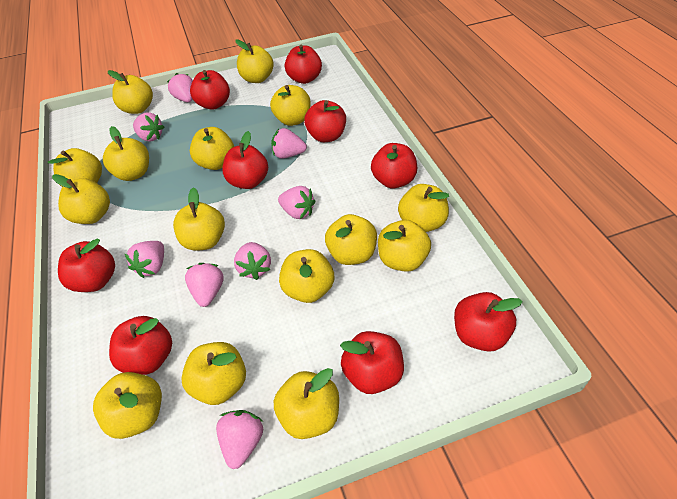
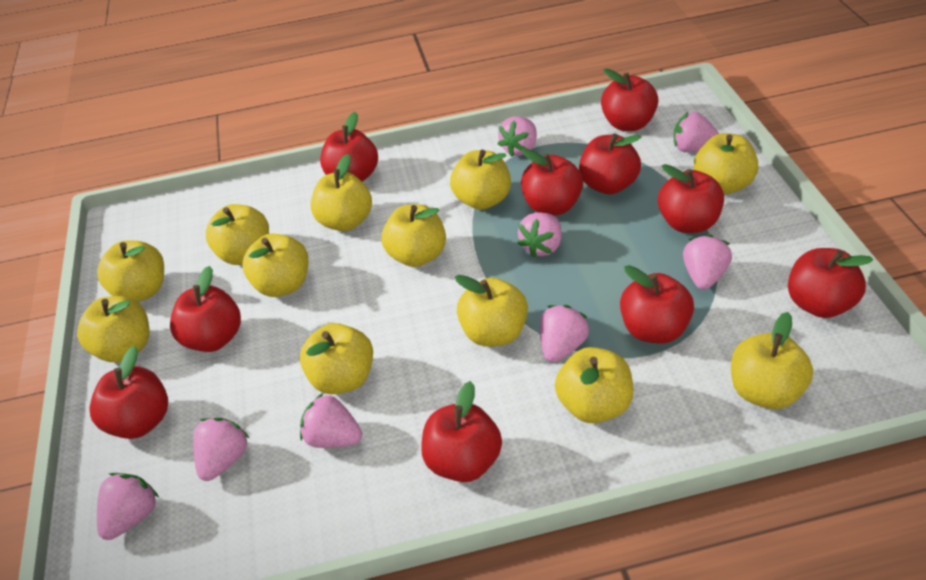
red apple: 9 -> 10
yellow apple: 15 -> 12

